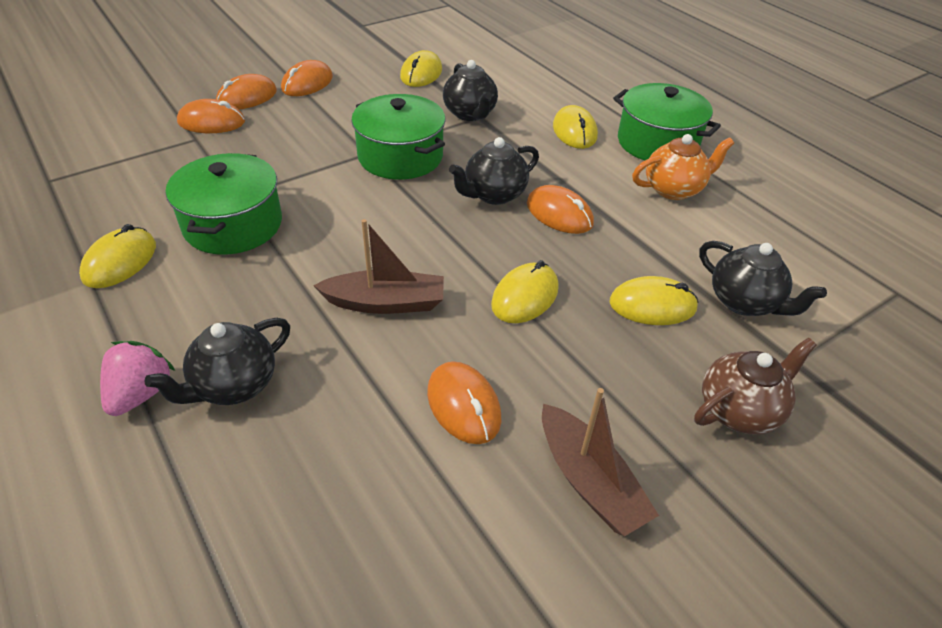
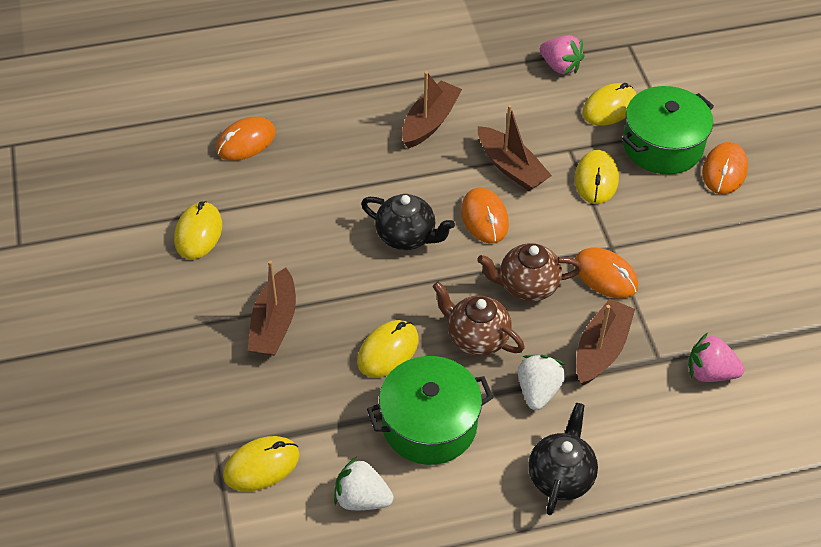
black teapot: 4 -> 2
brown boat: 2 -> 4
brown teapot: 1 -> 2
green pot: 3 -> 2
orange mouse: 5 -> 4
orange teapot: 1 -> 0
pink strawberry: 1 -> 2
white strawberry: 0 -> 2

